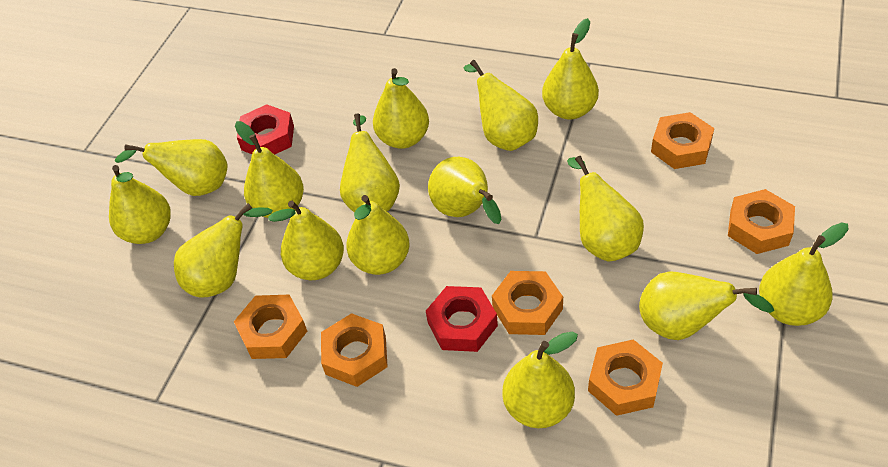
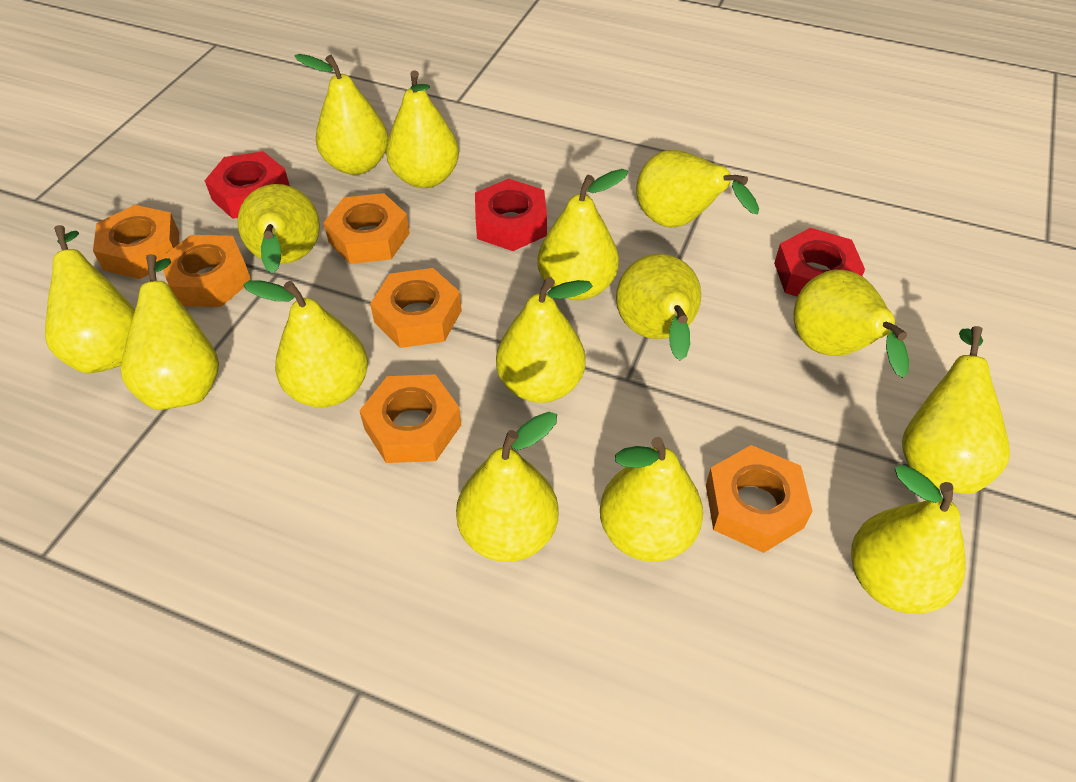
red nut: 2 -> 3

